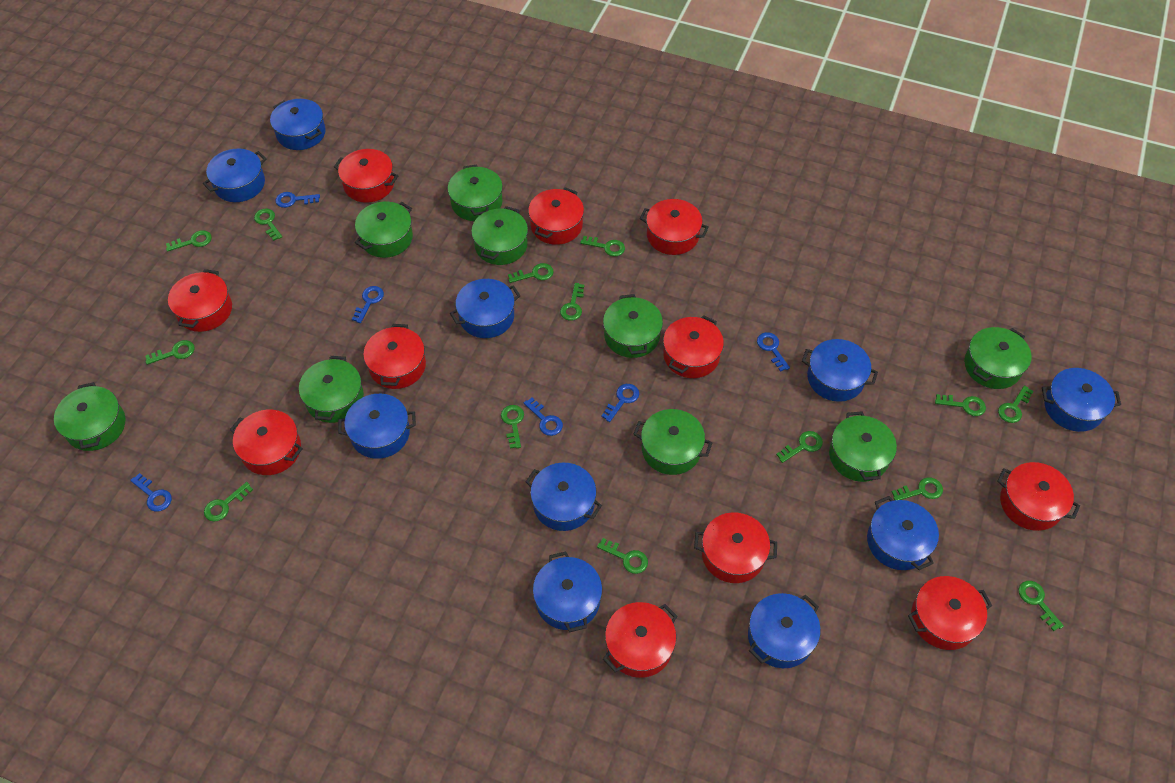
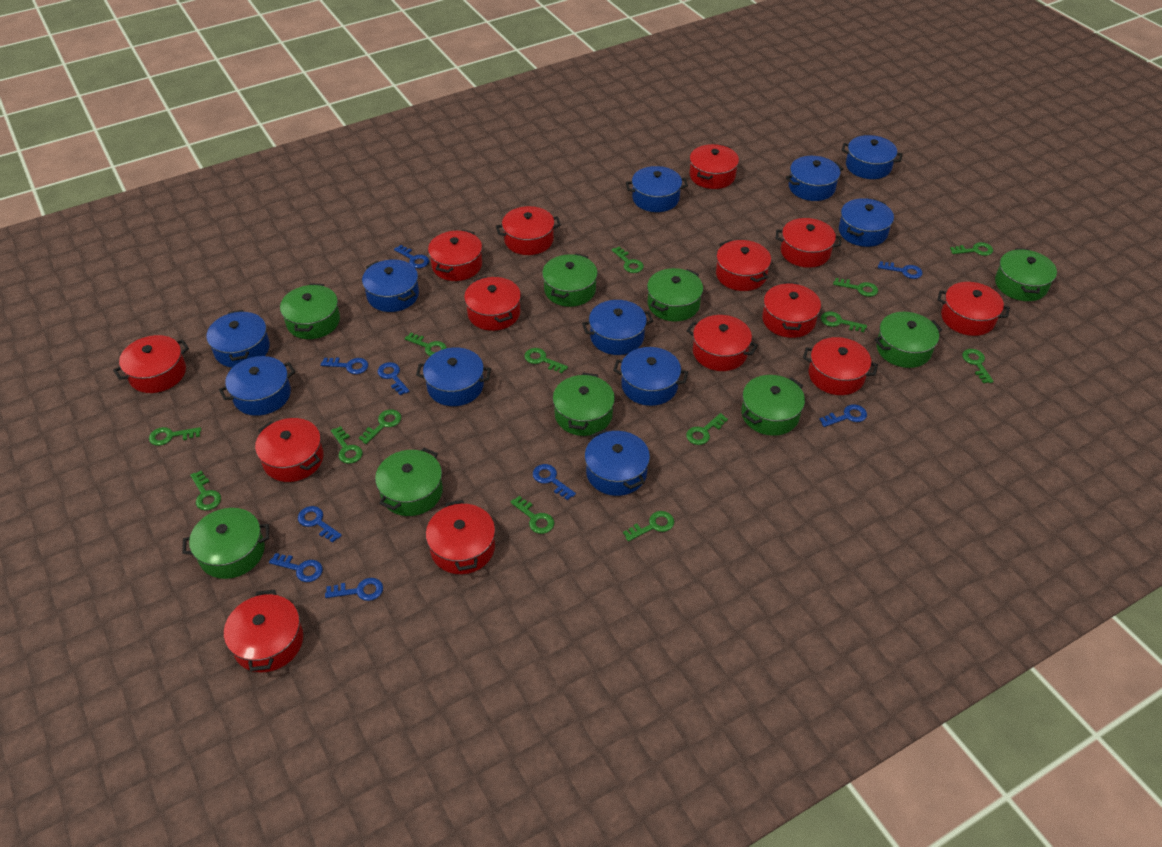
blue key: 6 -> 9
blue pot: 10 -> 11
red pot: 11 -> 14

